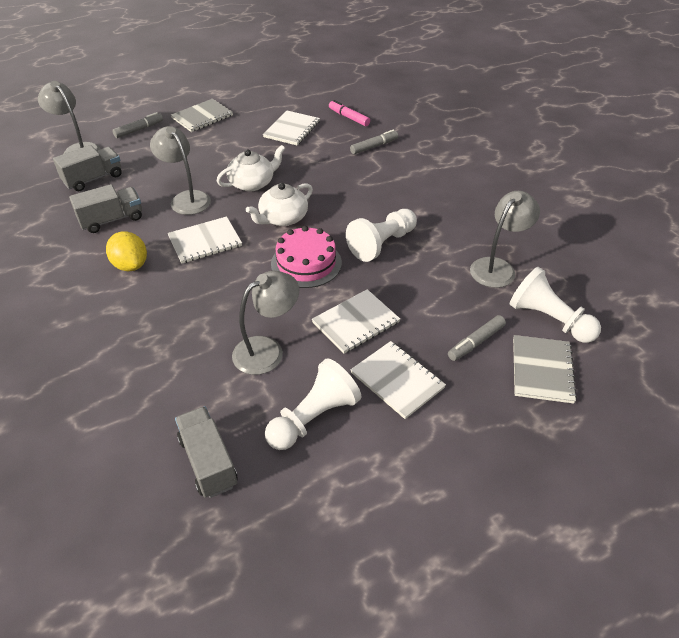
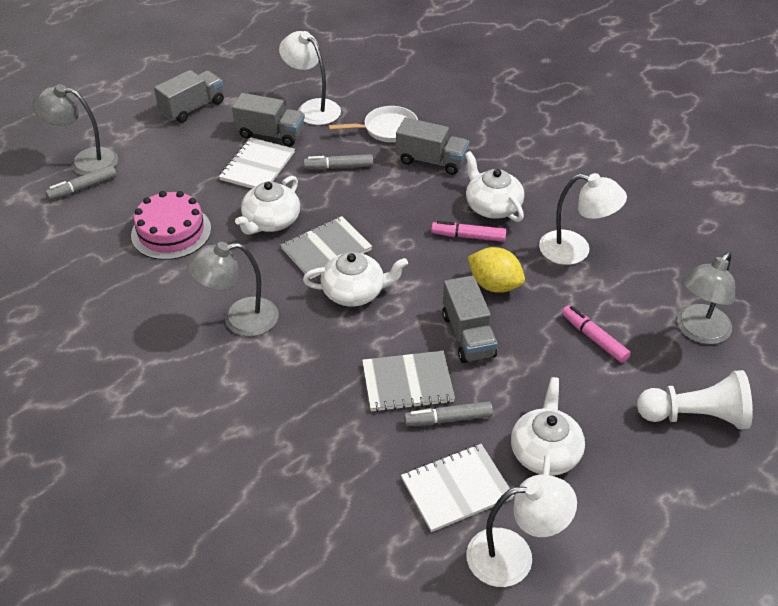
grey lamp: 4 -> 3
grey truck: 3 -> 4
pink marker: 1 -> 2
white lamp: 0 -> 3
white notebook: 4 -> 2
white pan: 0 -> 1
white pawn: 3 -> 1
white teapot: 2 -> 4

